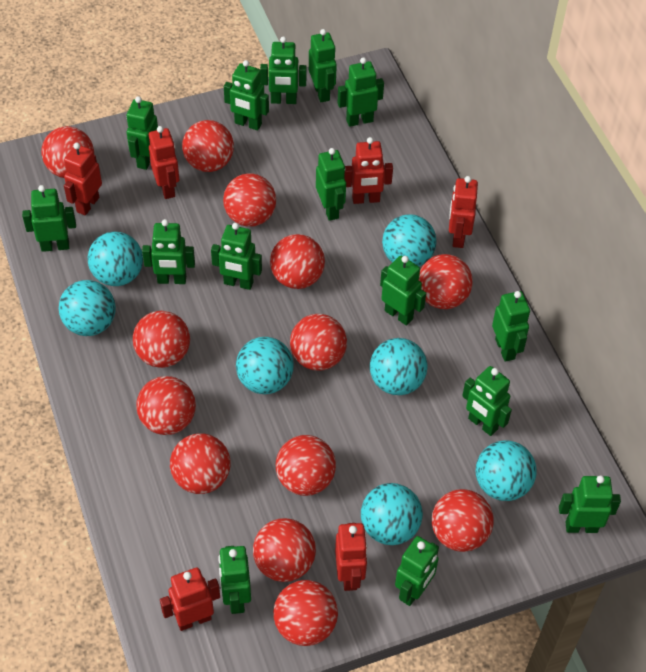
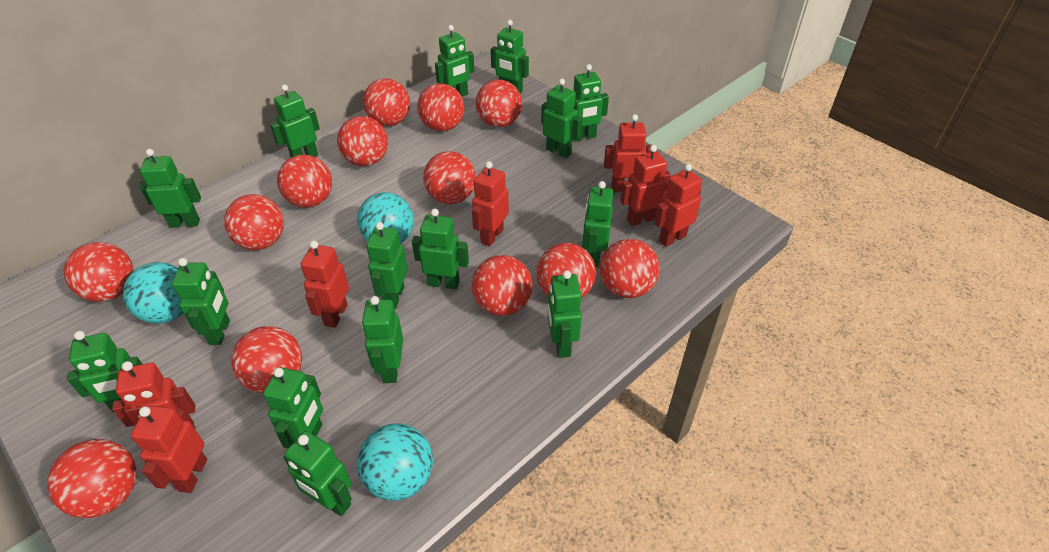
red robot: 6 -> 7
turquoise ball: 7 -> 3

